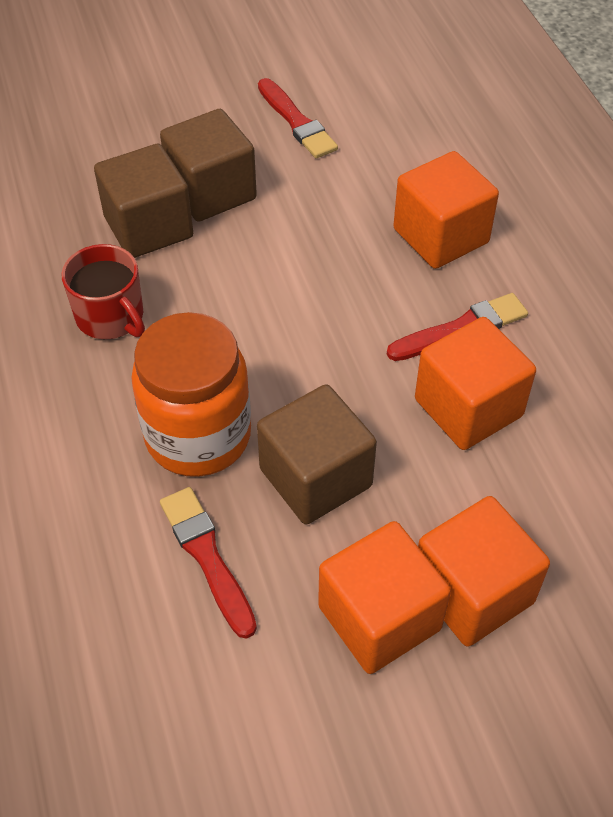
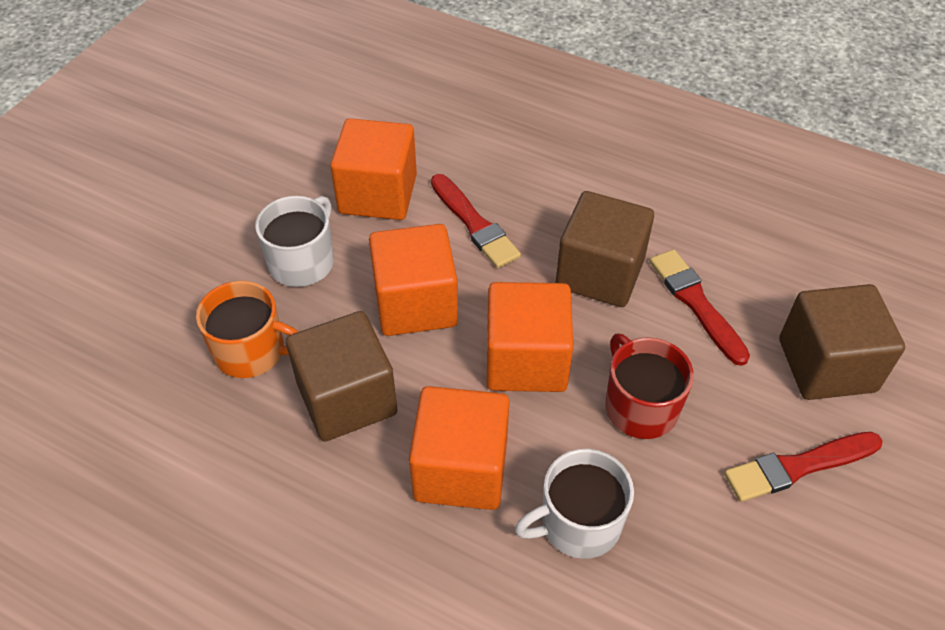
orange jar: 1 -> 0
orange mug: 0 -> 1
white mug: 0 -> 2

